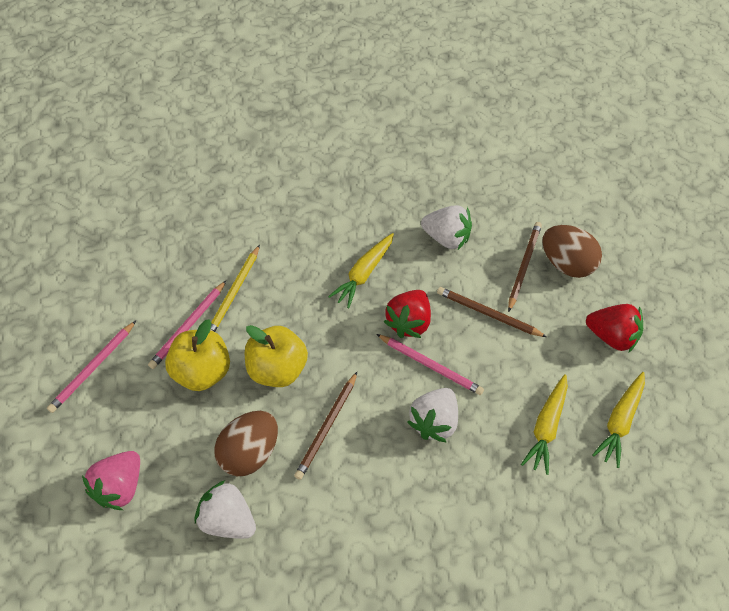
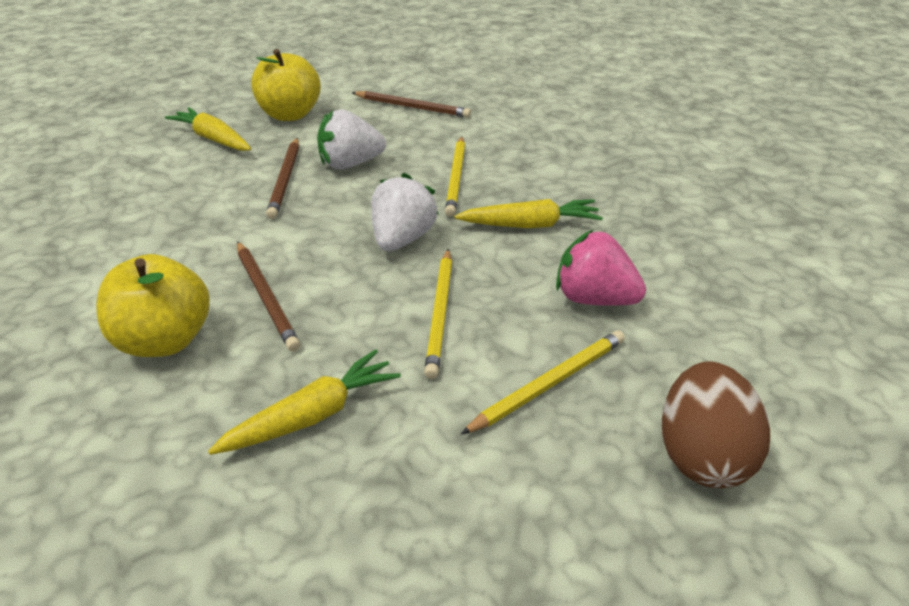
brown egg: 2 -> 1
pink pencil: 3 -> 0
red strawberry: 2 -> 0
white strawberry: 3 -> 2
yellow pencil: 1 -> 3

